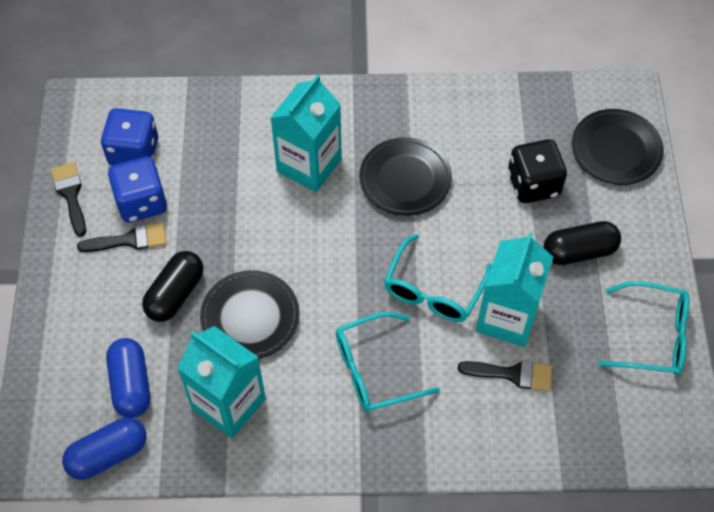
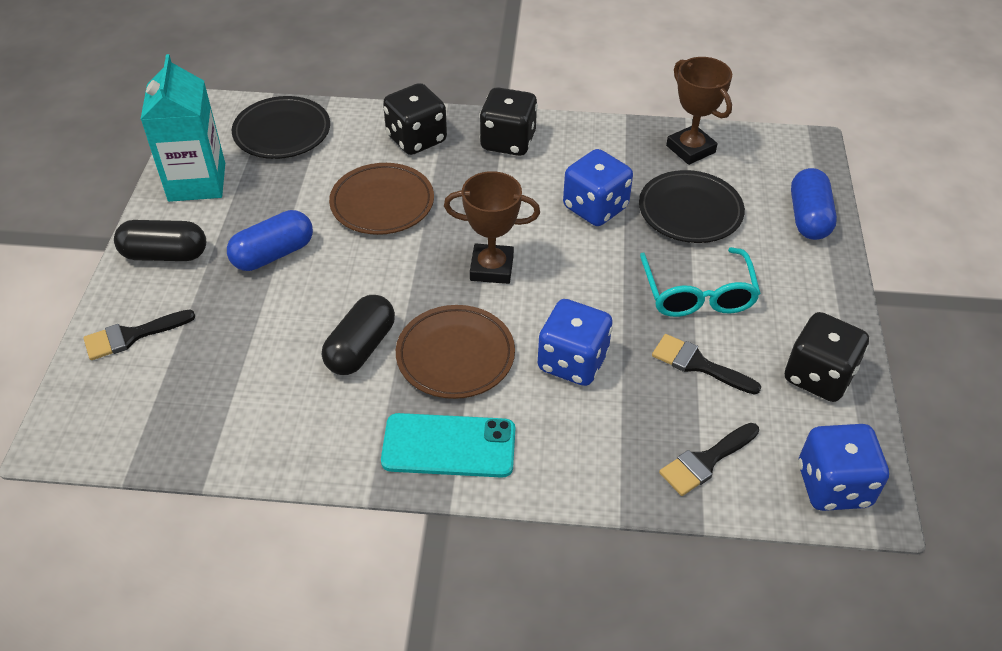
black dice: 1 -> 3
black plate: 3 -> 2
blue dice: 2 -> 3
brown plate: 0 -> 2
brown trophy: 0 -> 2
turquoise carton: 3 -> 1
turquoise glasses: 3 -> 1
turquoise phone: 0 -> 1

